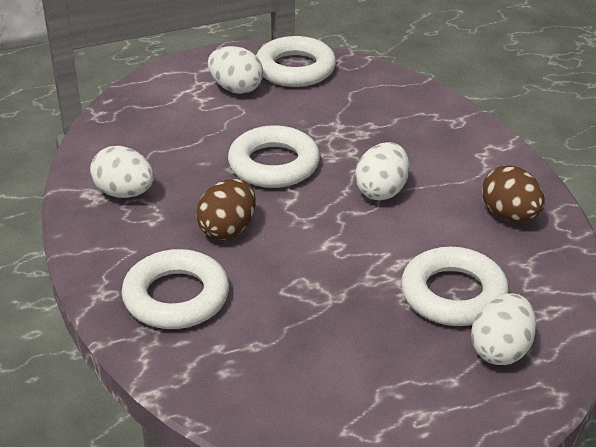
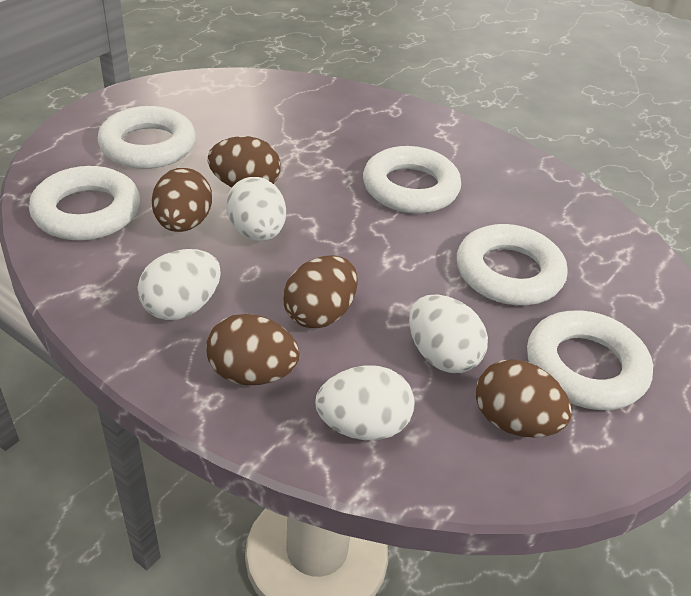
brown egg: 2 -> 5
white ring: 4 -> 5

